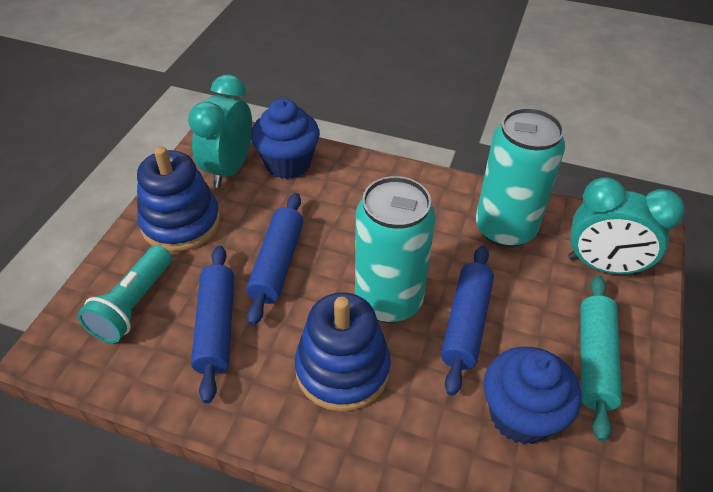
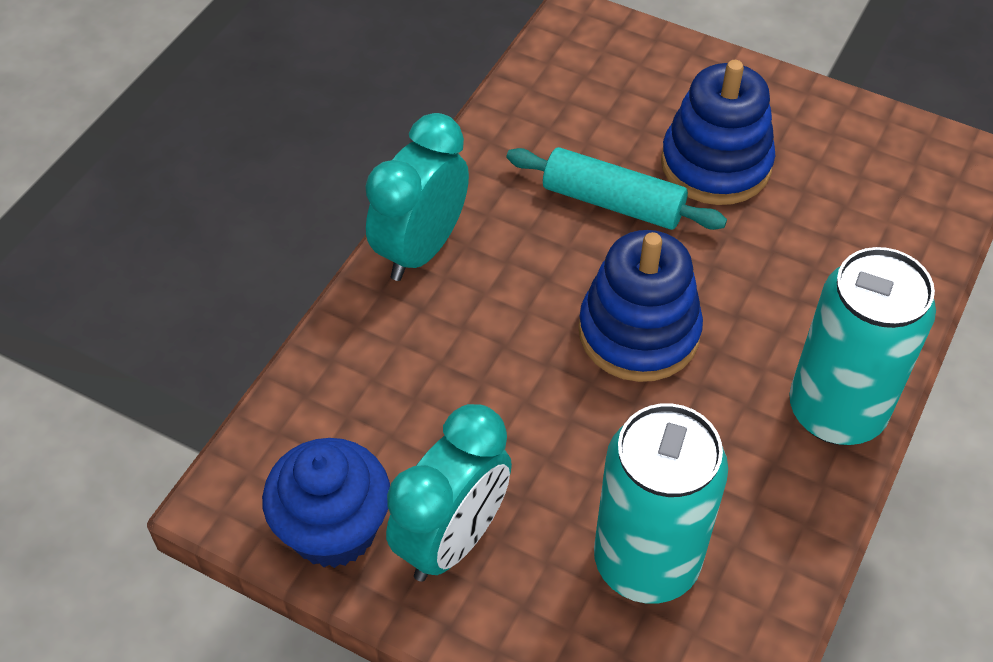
blue cupcake: 2 -> 1
blue rolling pin: 3 -> 0
turquoise flashlight: 1 -> 0

